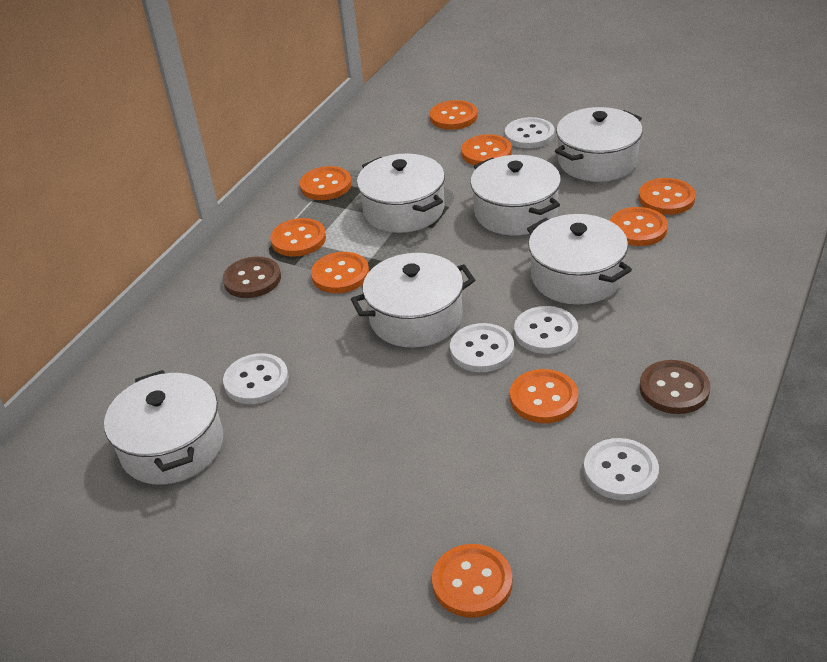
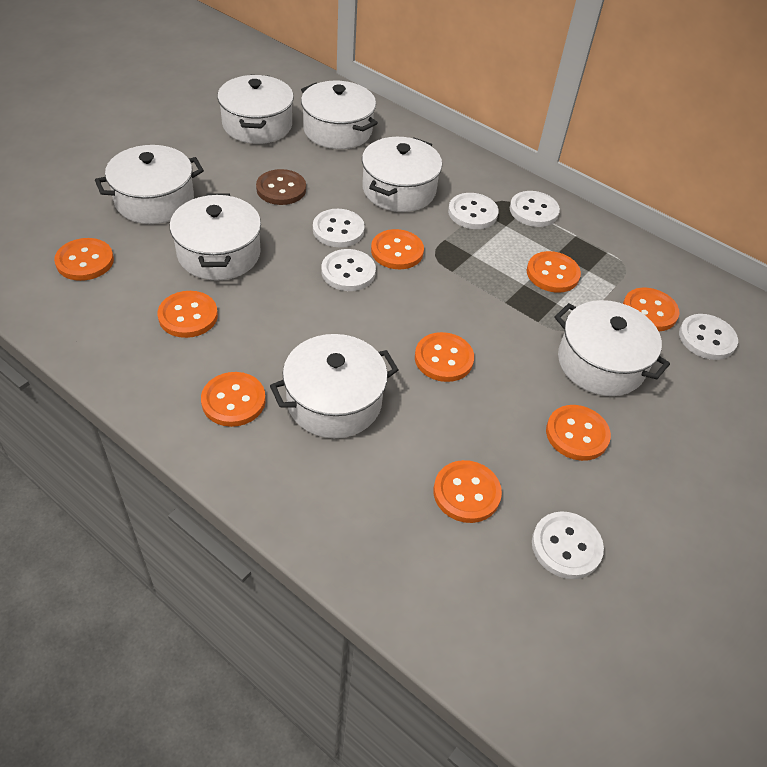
brown button: 2 -> 1
white button: 5 -> 6
white pot: 6 -> 7

